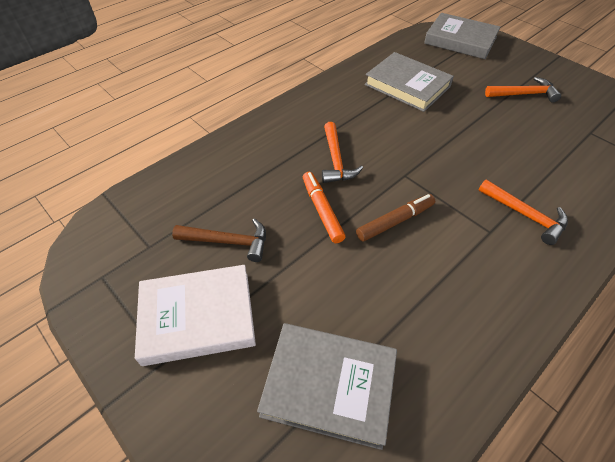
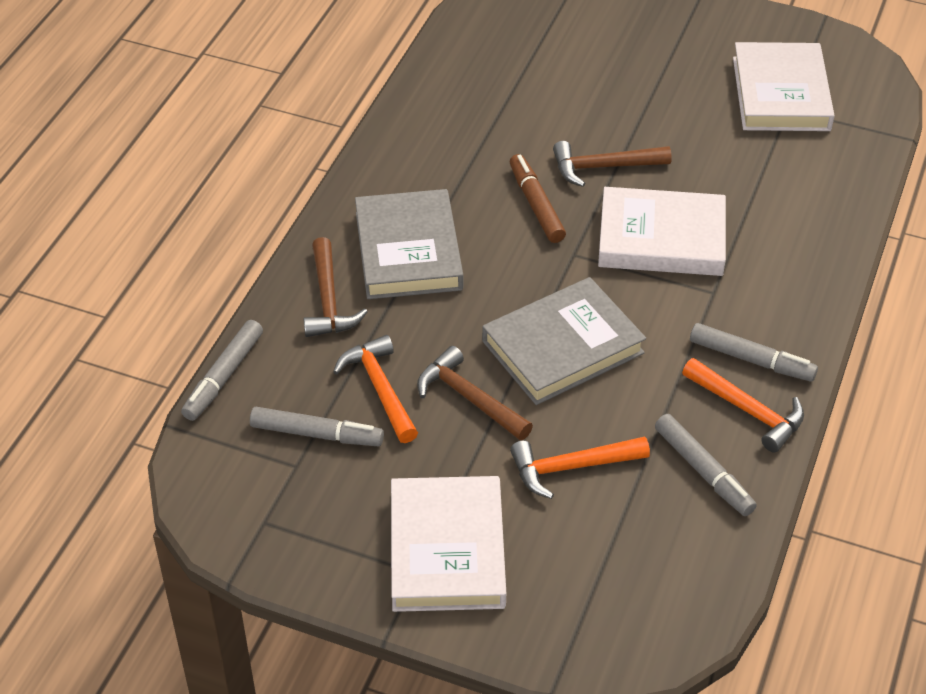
brown hammer: 1 -> 3
grey book: 3 -> 2
grey marker: 0 -> 4
orange marker: 1 -> 0
white book: 1 -> 3

